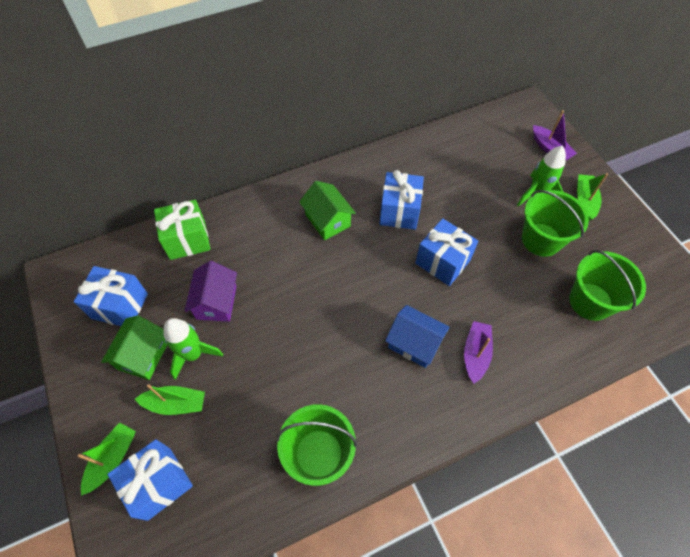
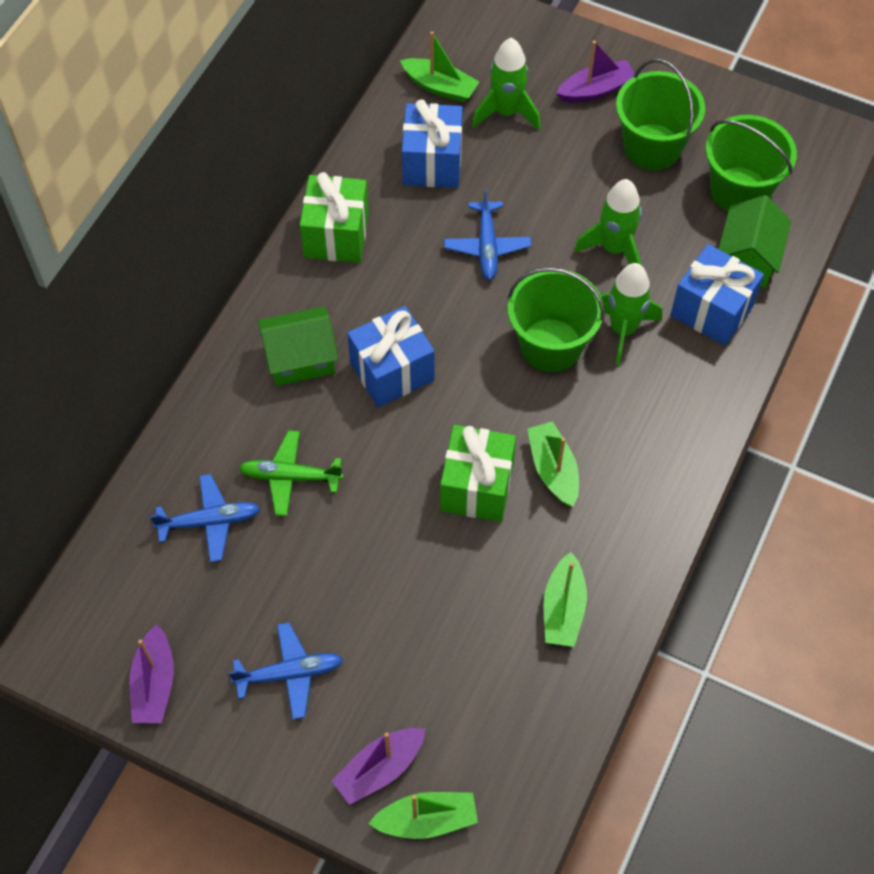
blue gift: 4 -> 3
blue house: 1 -> 0
blue plane: 0 -> 3
green boat: 3 -> 4
green gift: 1 -> 2
green plane: 0 -> 1
green rocket: 2 -> 3
purple boat: 2 -> 3
purple house: 1 -> 0

